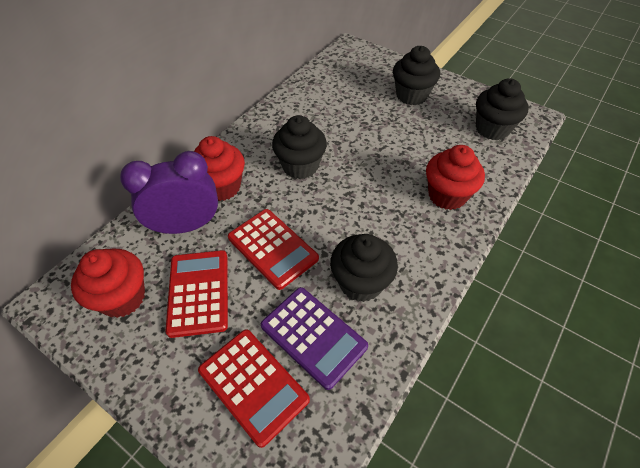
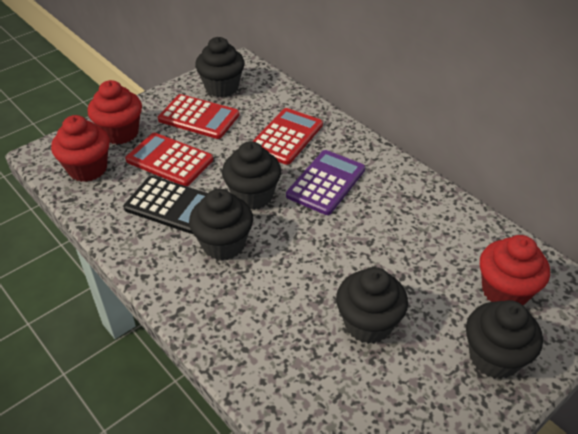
black calculator: 0 -> 1
black cupcake: 4 -> 5
purple clock: 1 -> 0

